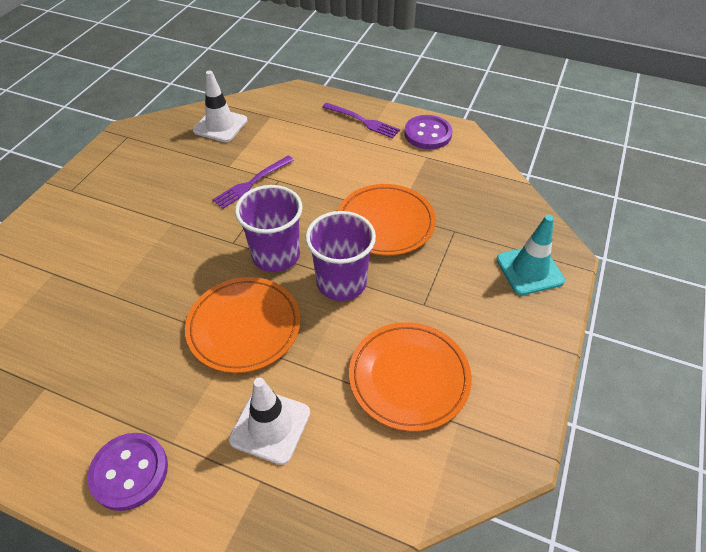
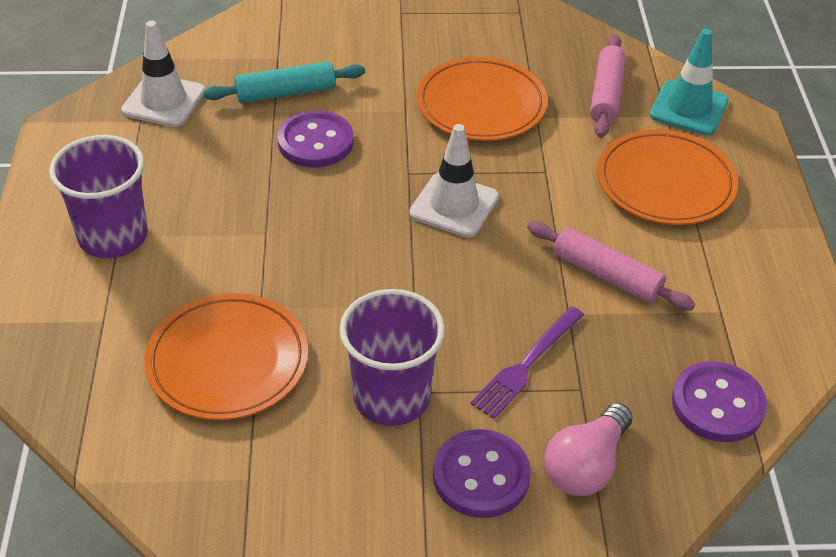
pink light bulb: 0 -> 1
pink rolling pin: 0 -> 2
purple button: 2 -> 3
purple fork: 2 -> 1
turquoise rolling pin: 0 -> 1

